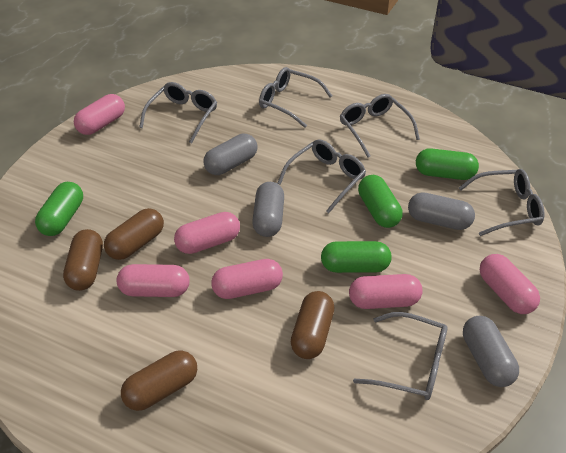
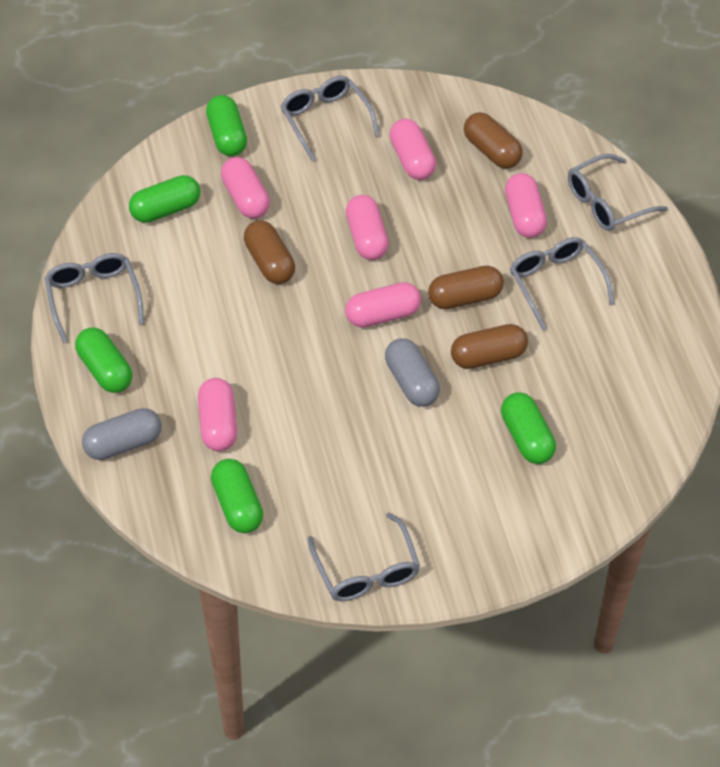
green capsule: 4 -> 5
grey capsule: 4 -> 2
grey glasses: 6 -> 5

